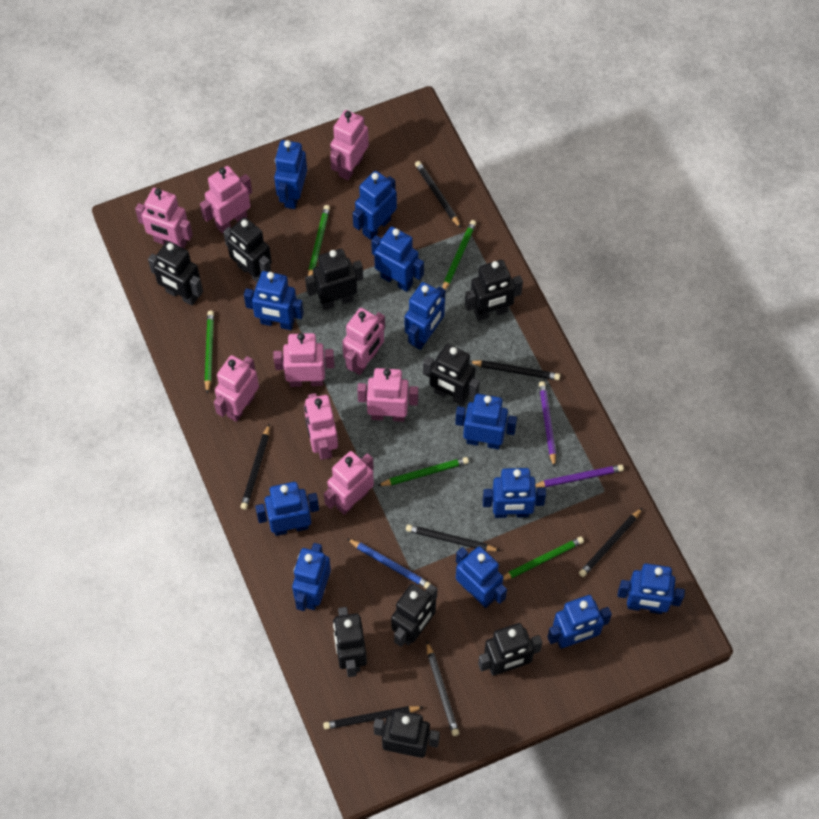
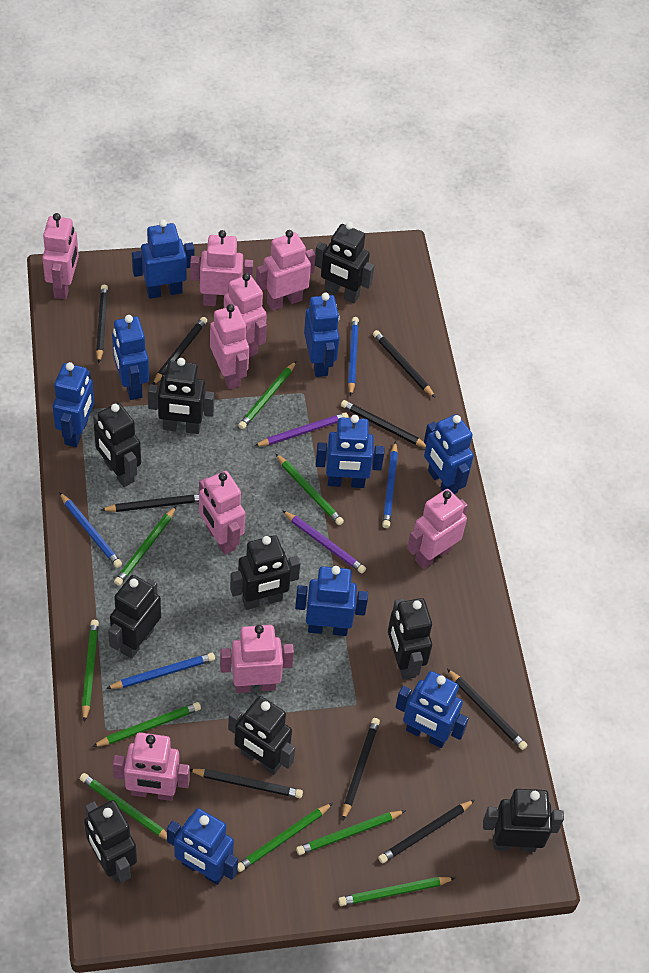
black pencil: 7 -> 9
blue pencil: 1 -> 4
blue robot: 12 -> 9
green pencil: 5 -> 9

